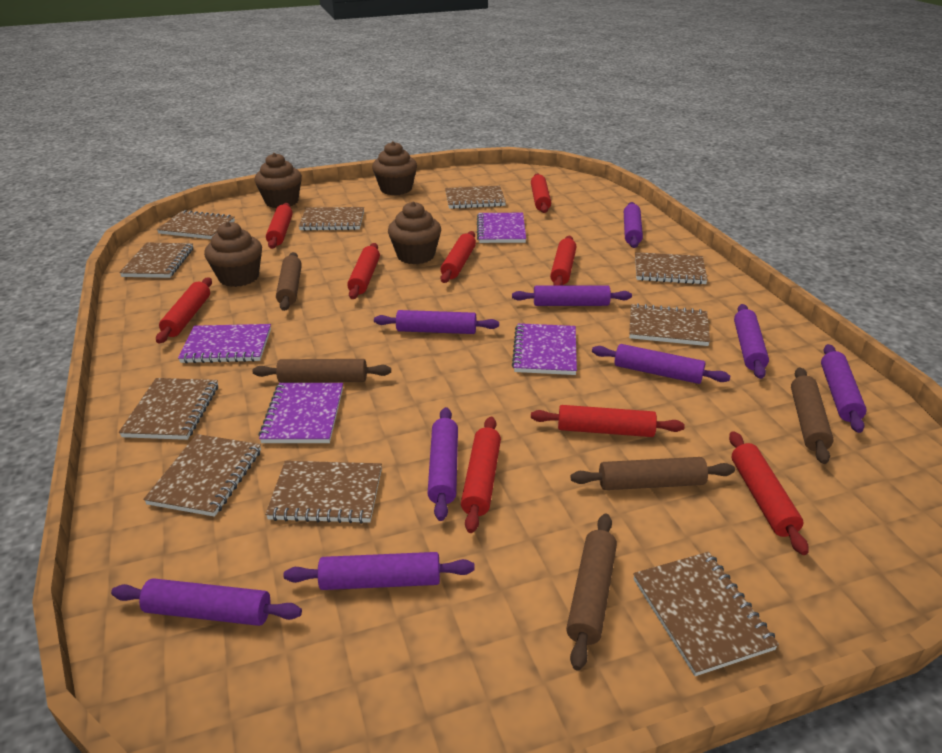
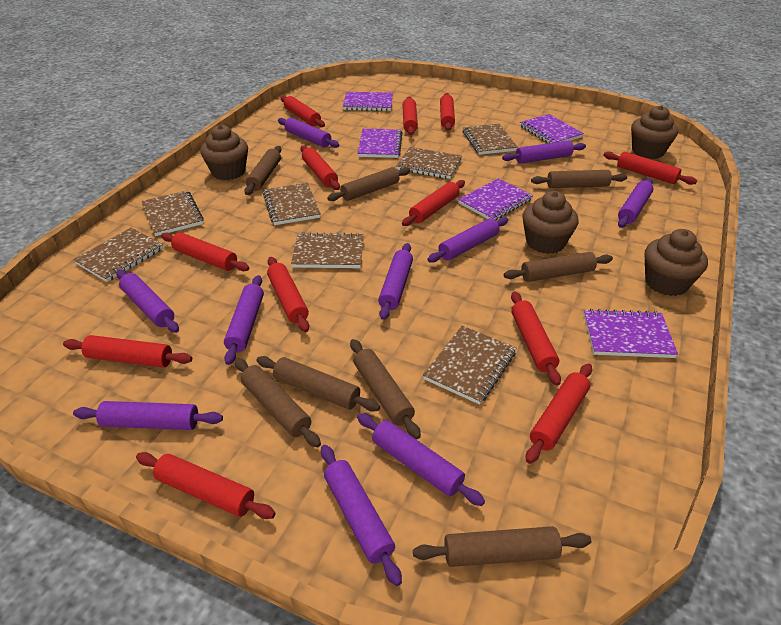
brown notebook: 10 -> 7
brown rolling pin: 5 -> 8
purple notebook: 4 -> 5
purple rolling pin: 9 -> 10
red rolling pin: 9 -> 12

